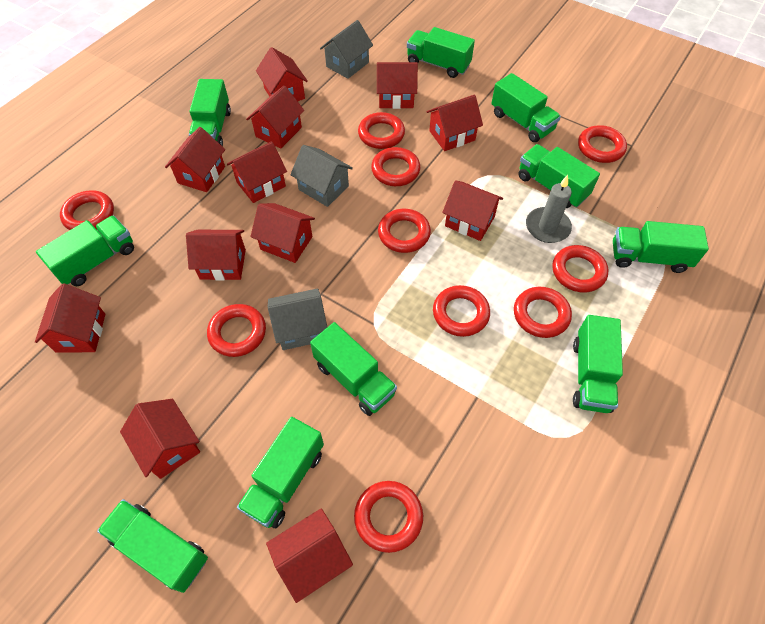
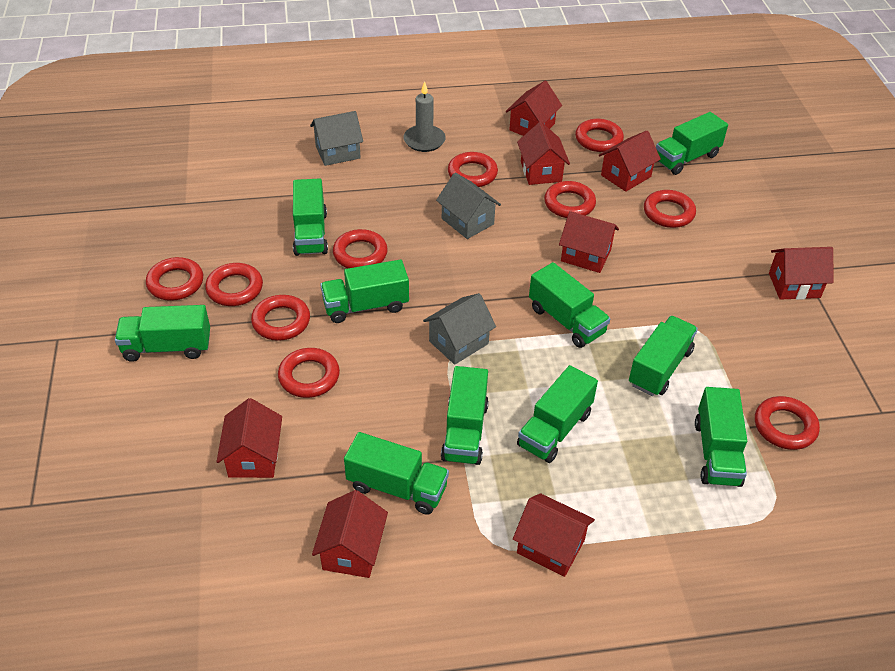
red house: 12 -> 8

